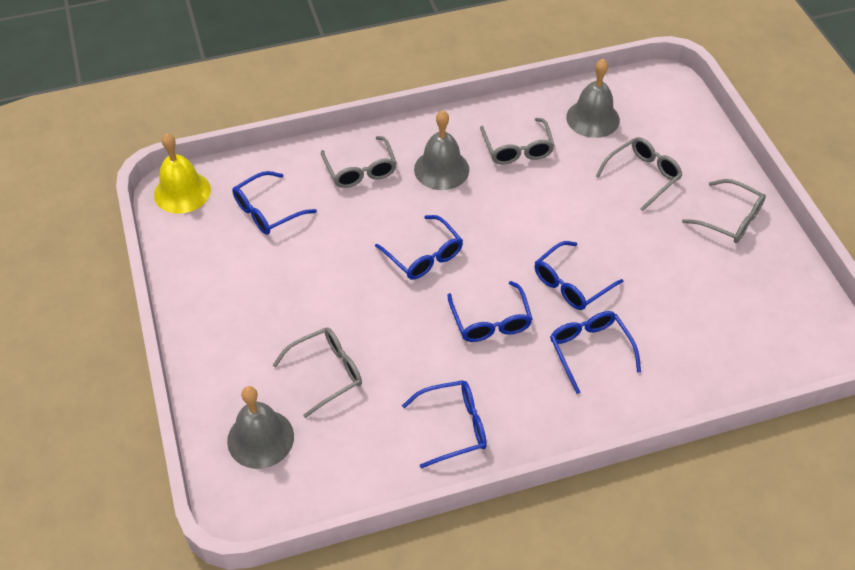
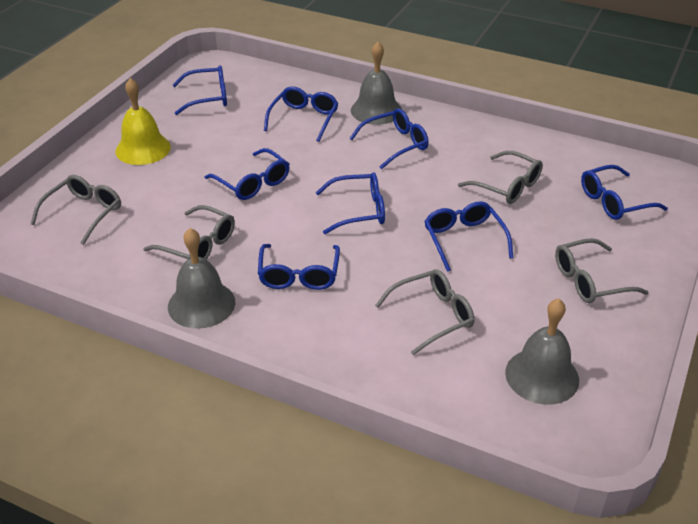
blue glasses: 6 -> 8

